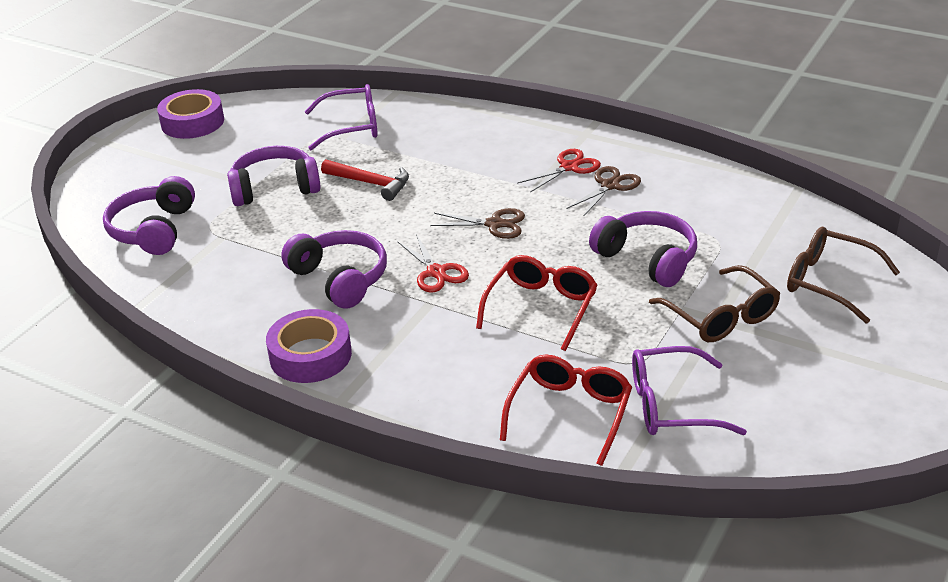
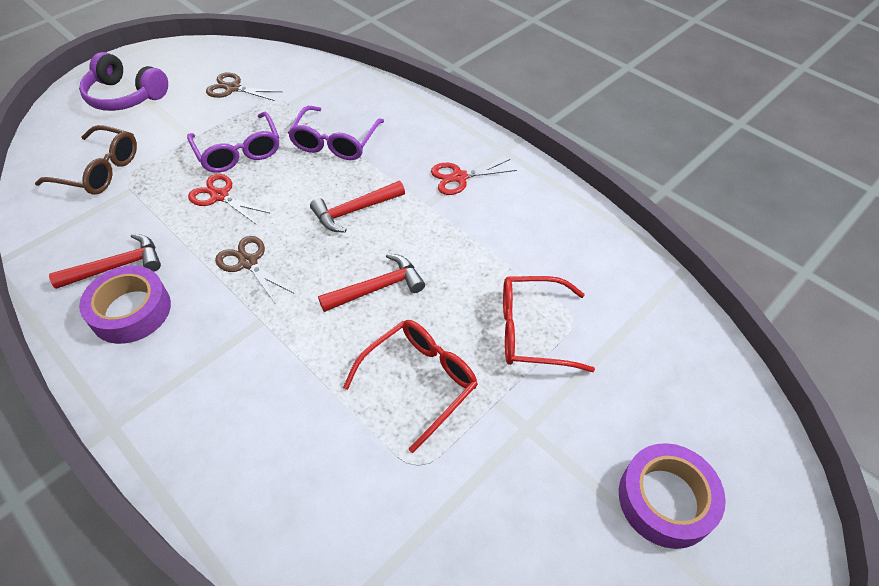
brown glasses: 2 -> 1
purple headphones: 4 -> 1
red hammer: 1 -> 3

